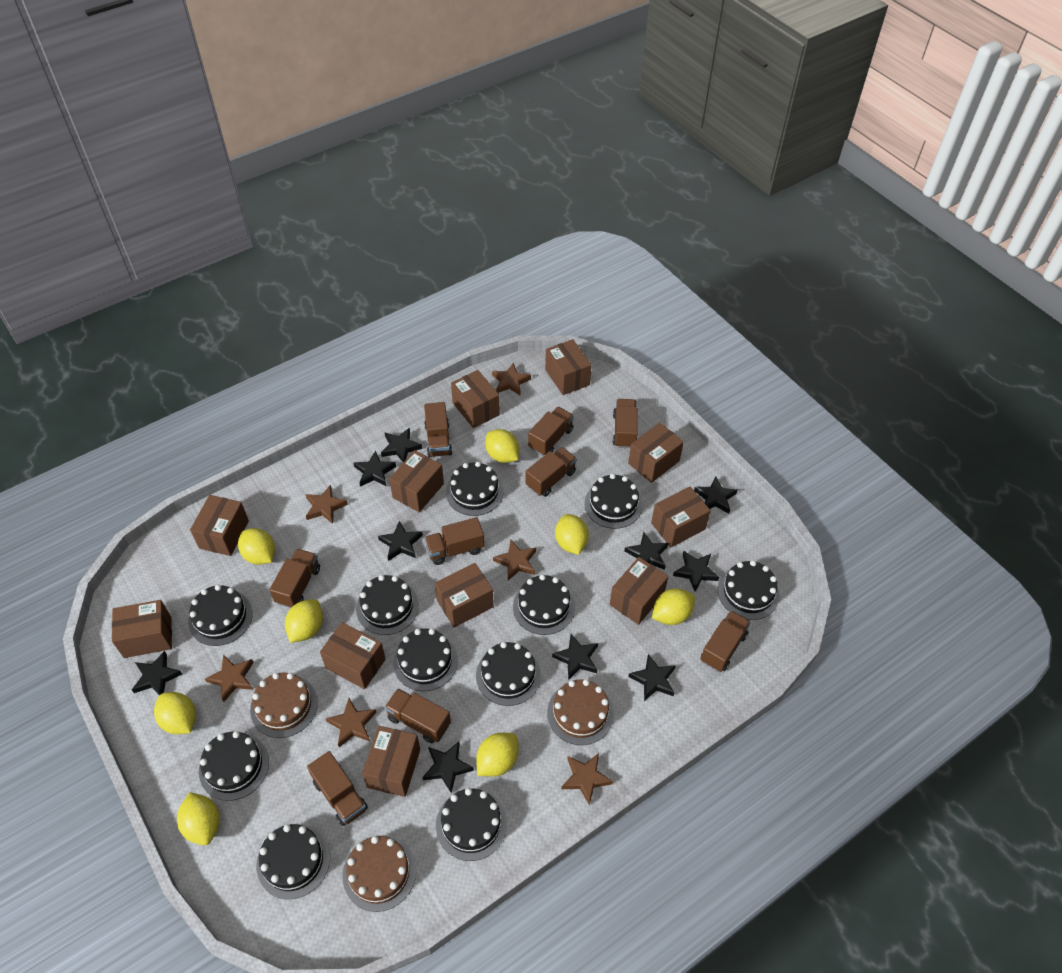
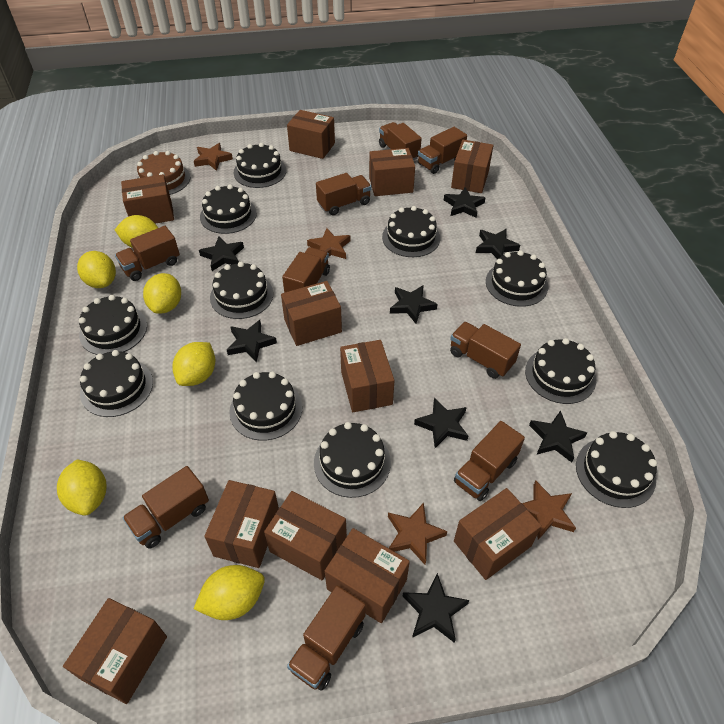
black star: 10 -> 8
brown cake: 3 -> 1
brown star: 6 -> 4
yellow lemon: 8 -> 6

